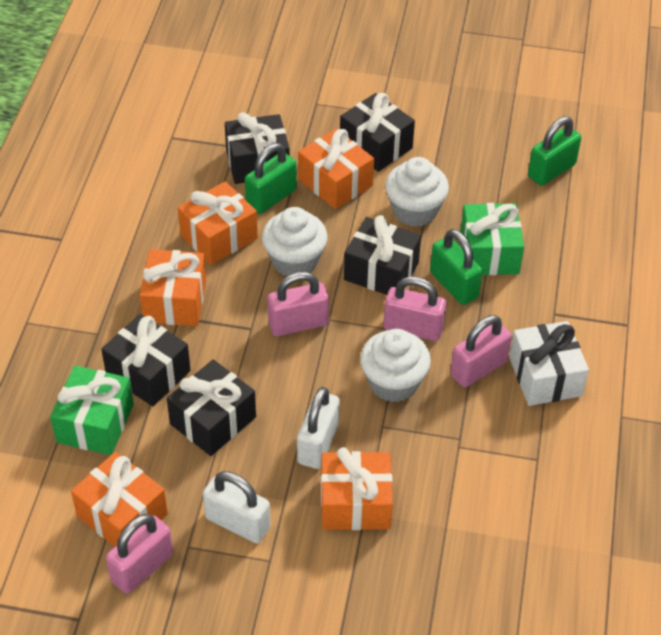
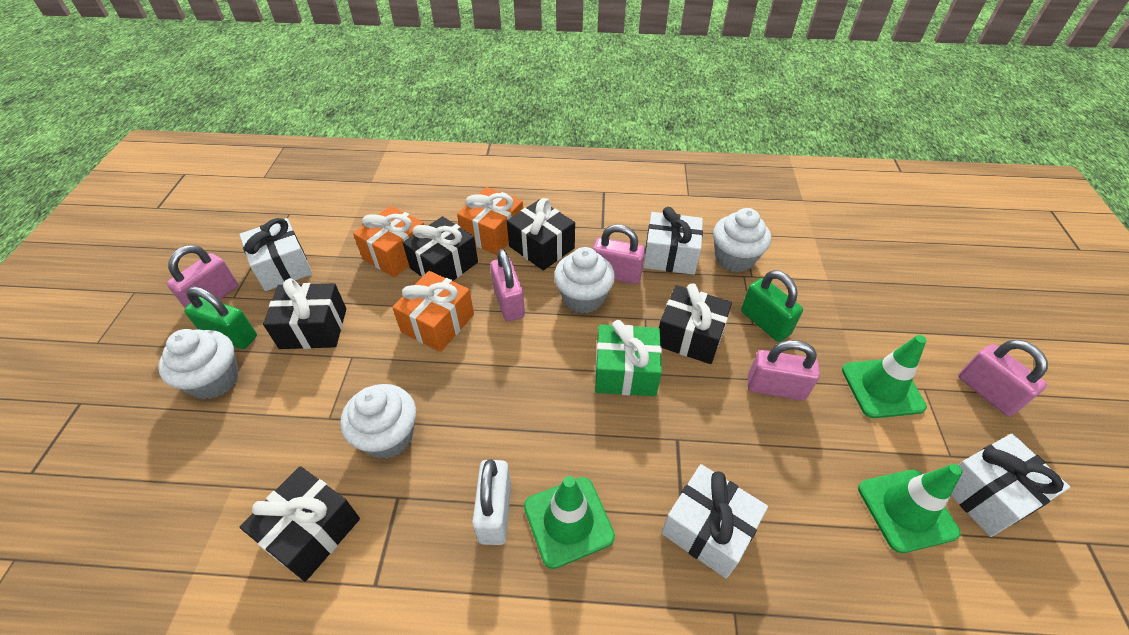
green gift: 2 -> 1
green padlock: 3 -> 2
green traffic cone: 0 -> 3
orange gift: 5 -> 3
pink padlock: 4 -> 5
white cupcake: 3 -> 4
white gift: 1 -> 4
white padlock: 2 -> 1

